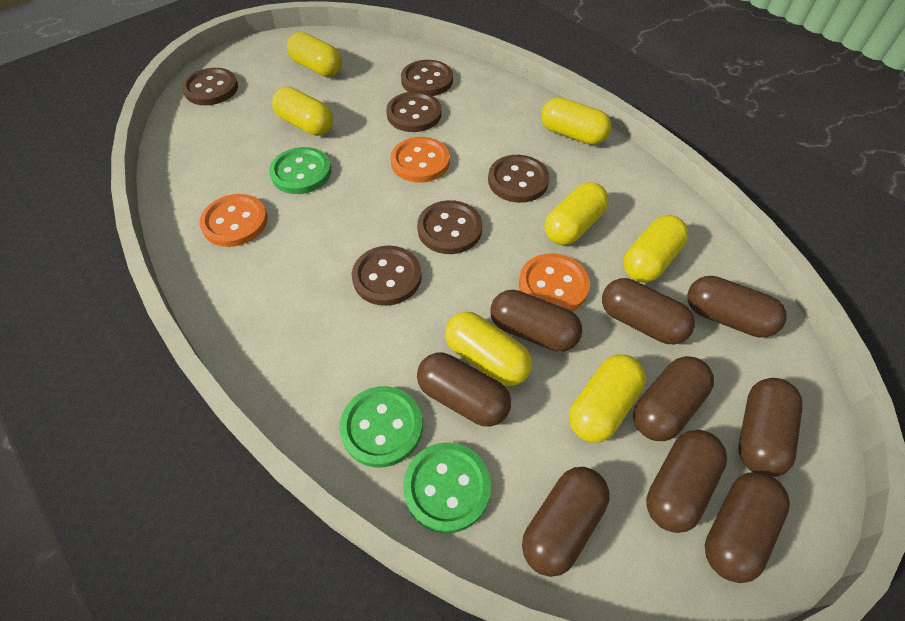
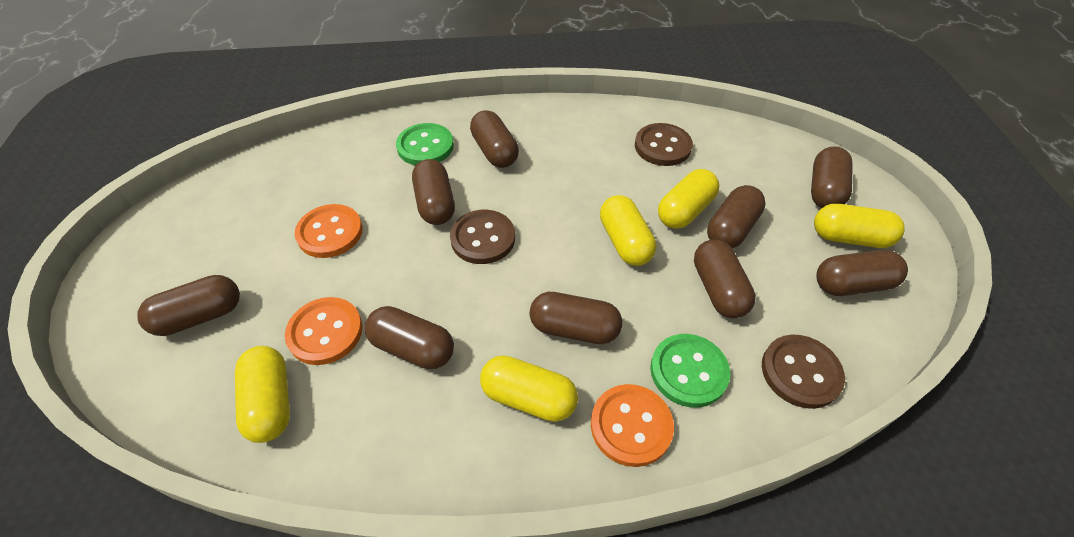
brown button: 6 -> 3
green button: 3 -> 2
yellow capsule: 7 -> 5

